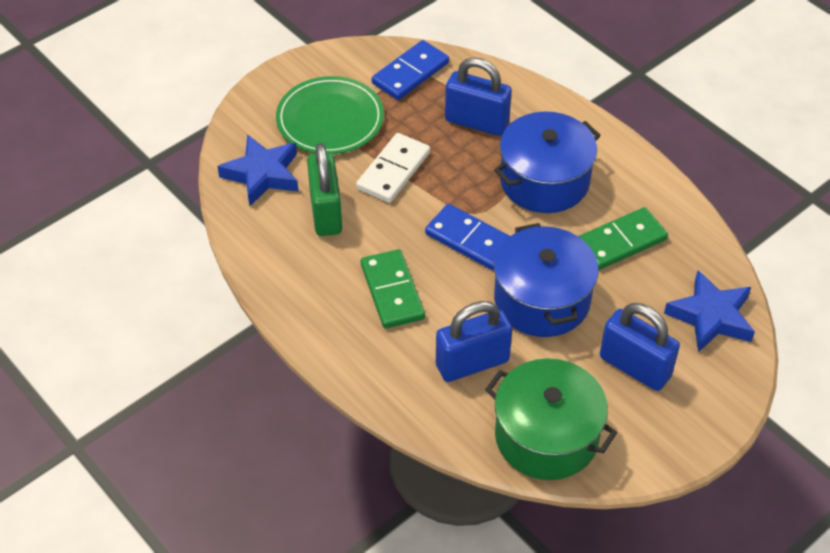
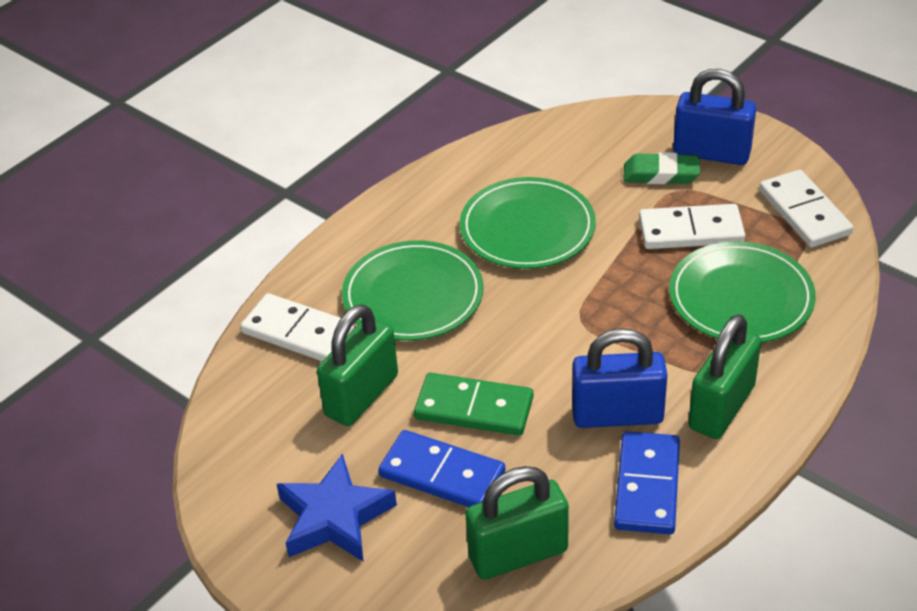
blue padlock: 3 -> 2
blue pot: 2 -> 0
blue star: 2 -> 1
green domino: 2 -> 1
green eraser: 0 -> 1
green padlock: 1 -> 3
green plate: 1 -> 3
green pot: 1 -> 0
white domino: 1 -> 3

